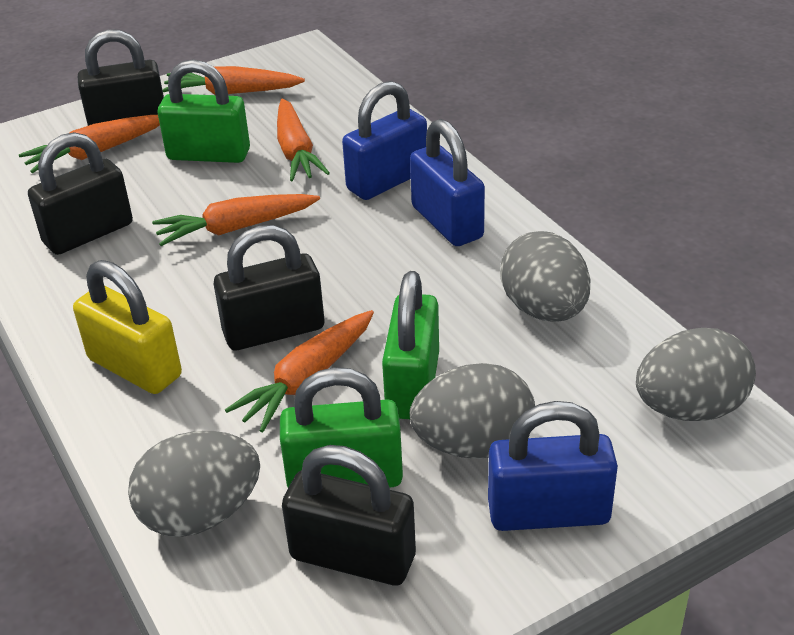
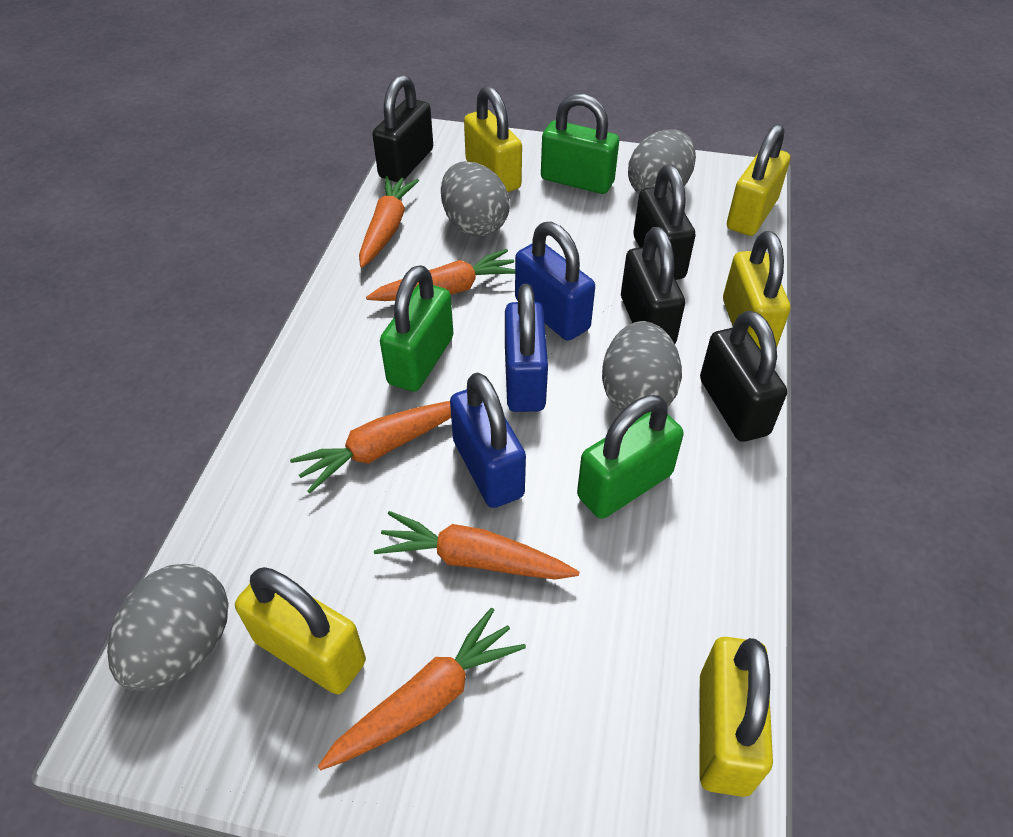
yellow padlock: 1 -> 5

